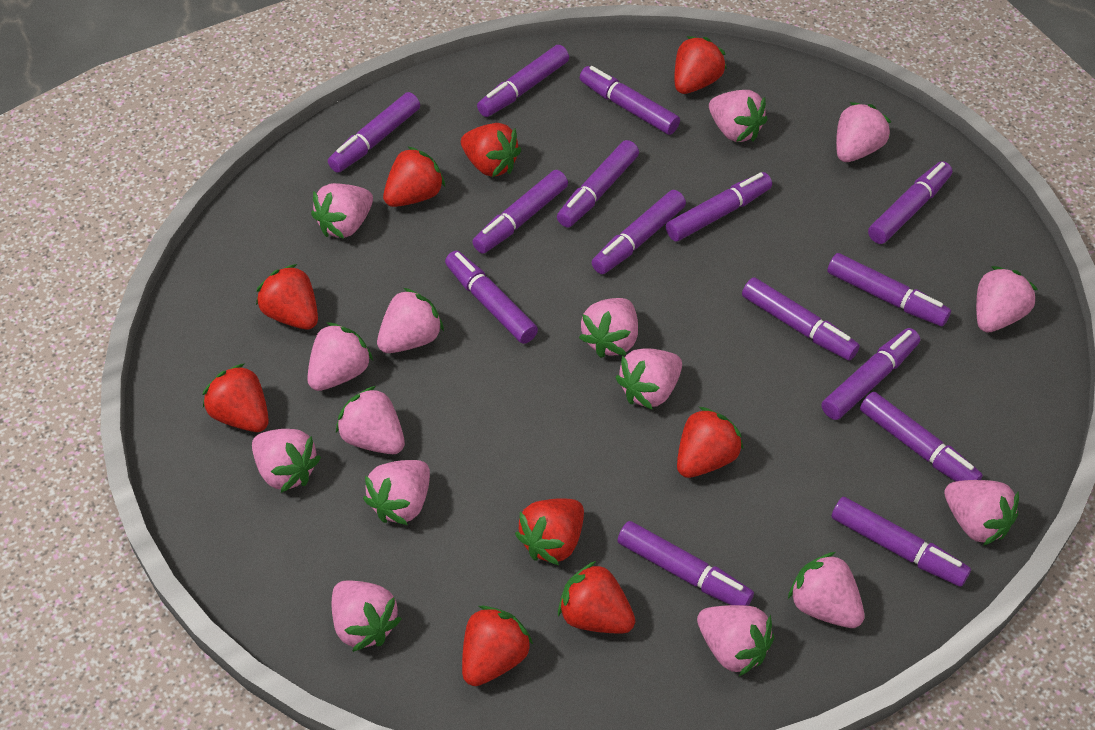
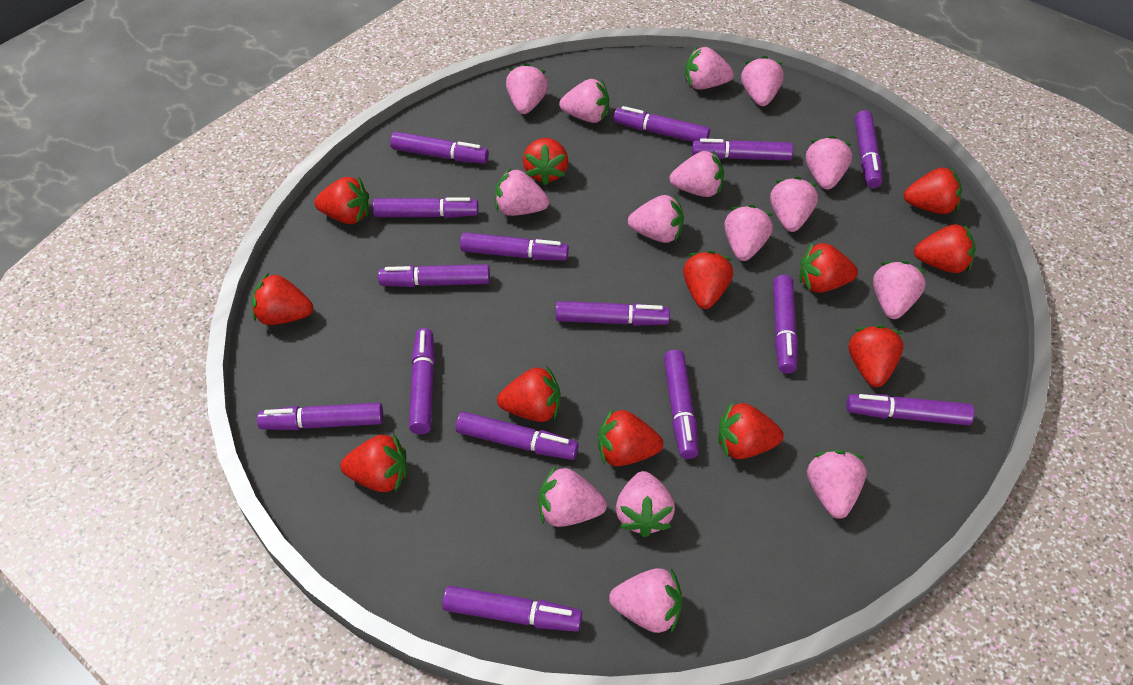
red strawberry: 9 -> 12

